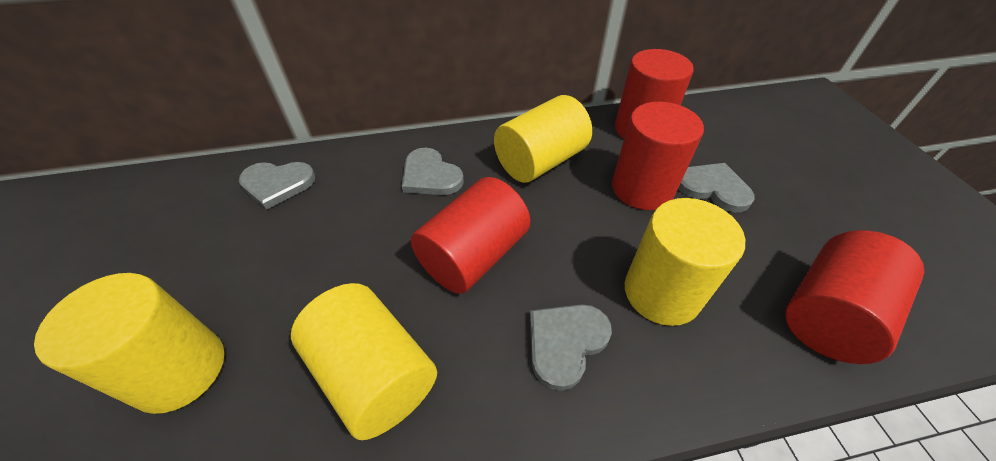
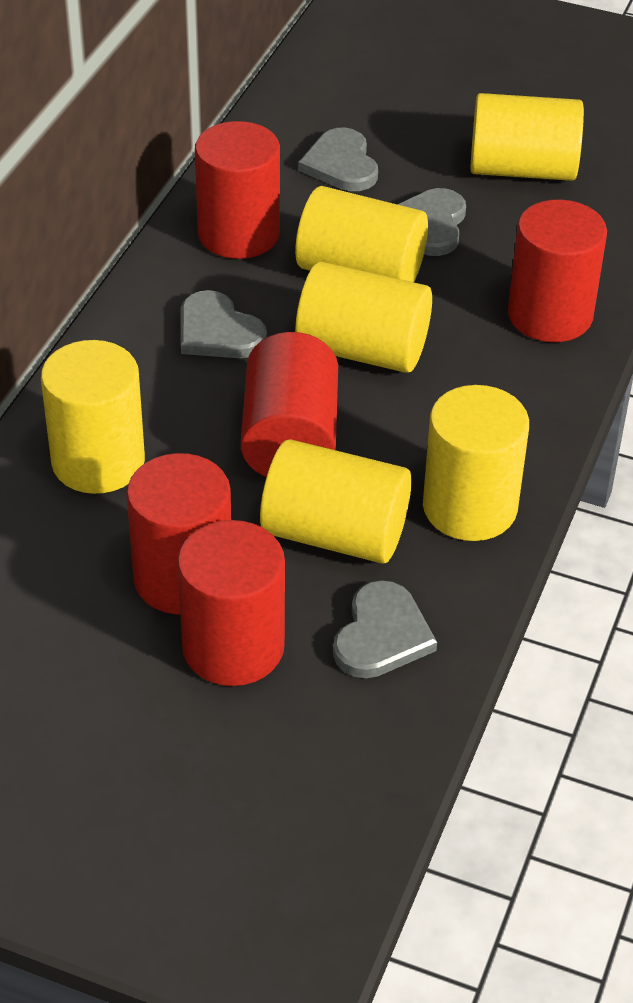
red cylinder: 4 -> 5
yellow cylinder: 4 -> 6

